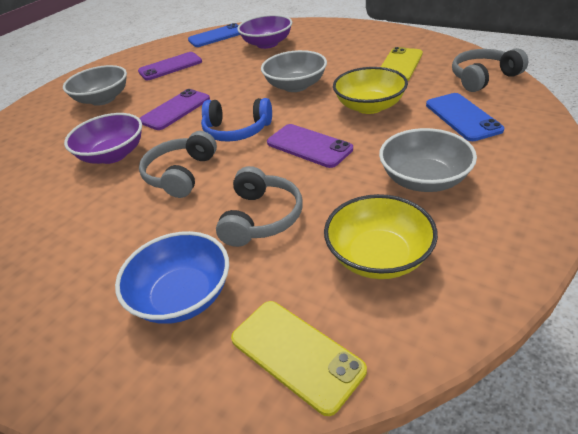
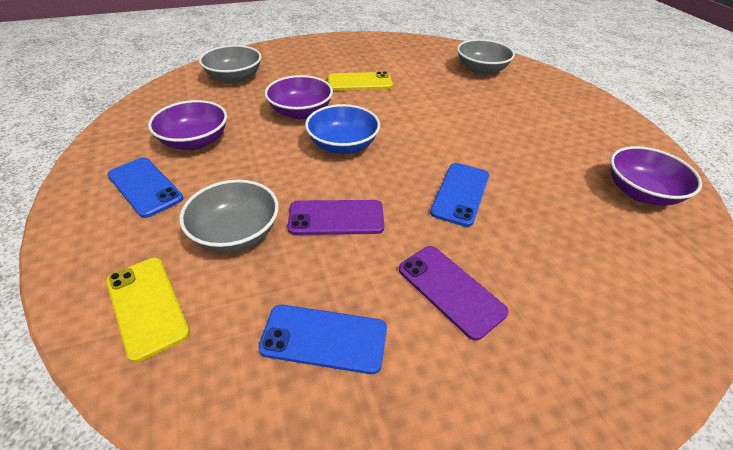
blue headphones: 1 -> 0
blue phone: 2 -> 3
grey headphones: 3 -> 0
purple bowl: 2 -> 3
purple phone: 3 -> 2
yellow bowl: 2 -> 0

